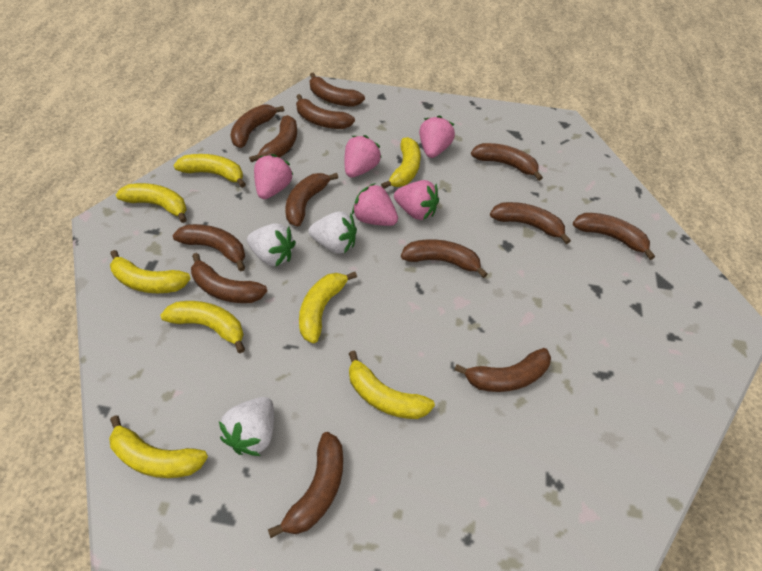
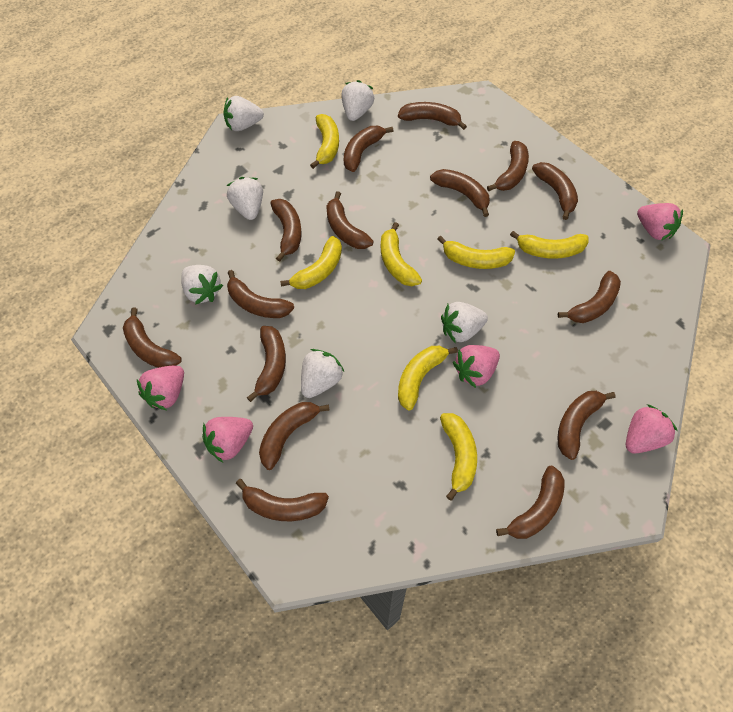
brown banana: 13 -> 15
white strawberry: 3 -> 6
yellow banana: 8 -> 7

